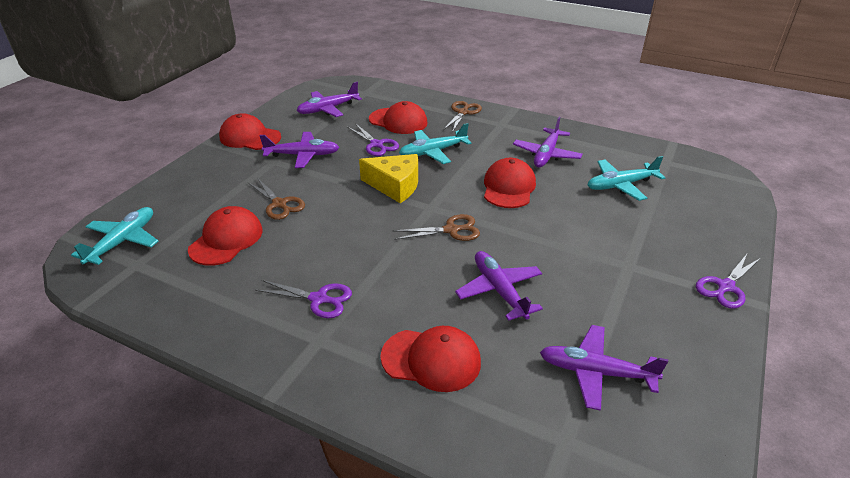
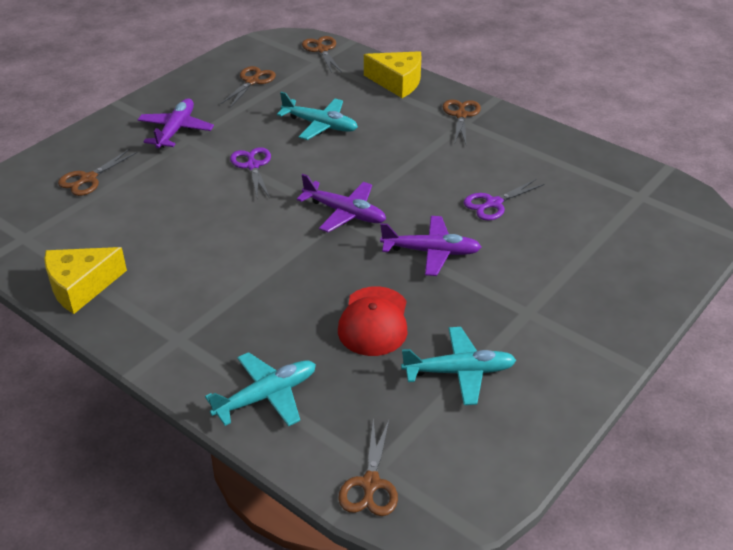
brown scissors: 3 -> 5
purple plane: 5 -> 3
purple scissors: 3 -> 2
red cap: 5 -> 1
yellow cheese: 1 -> 2

